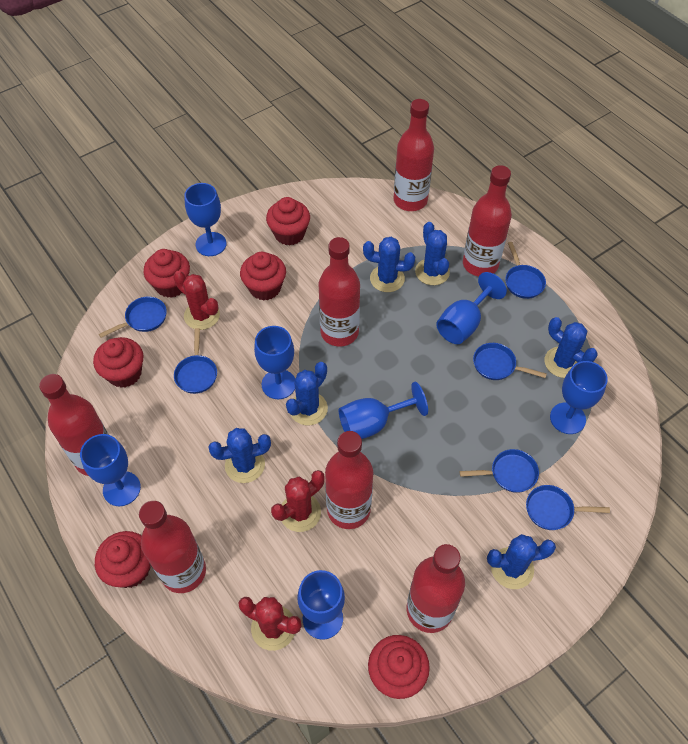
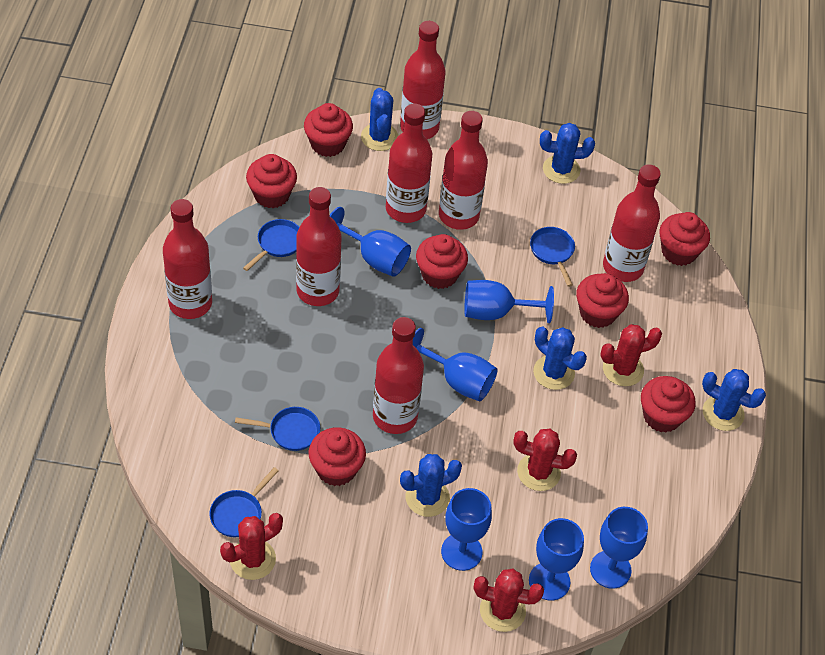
blue cactus: 6 -> 5
blue goblet: 7 -> 6
blue pan: 6 -> 4
red cactus: 3 -> 4
red cupcake: 6 -> 7

